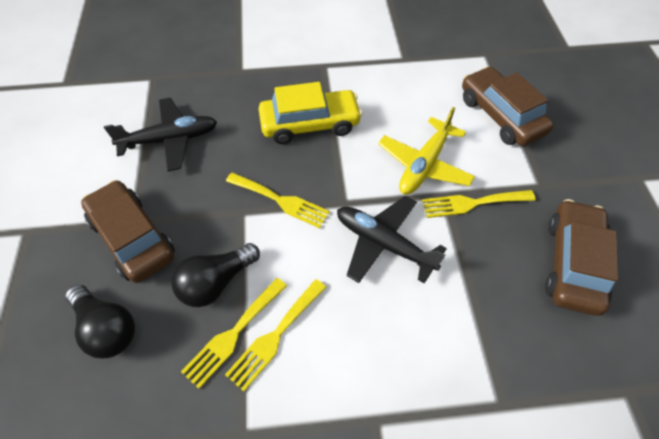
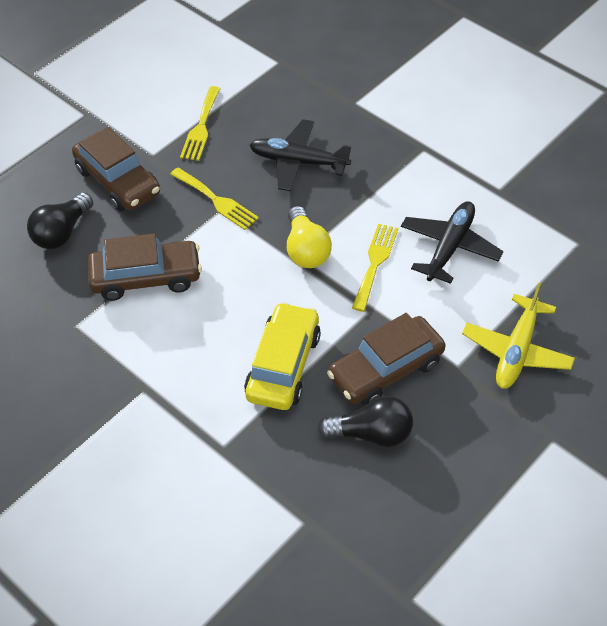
yellow fork: 4 -> 3
yellow light bulb: 0 -> 1

